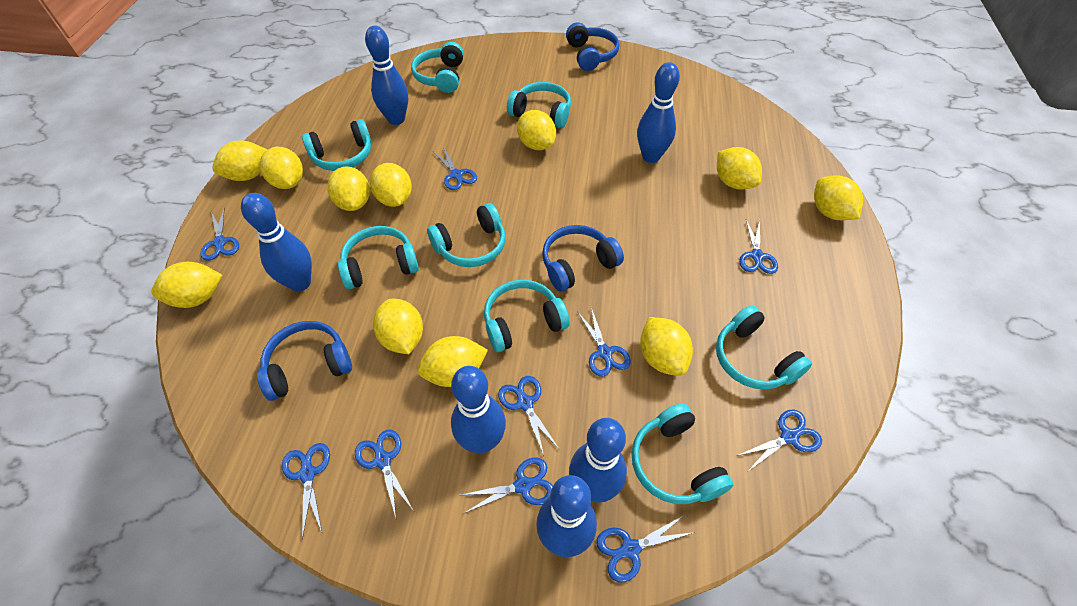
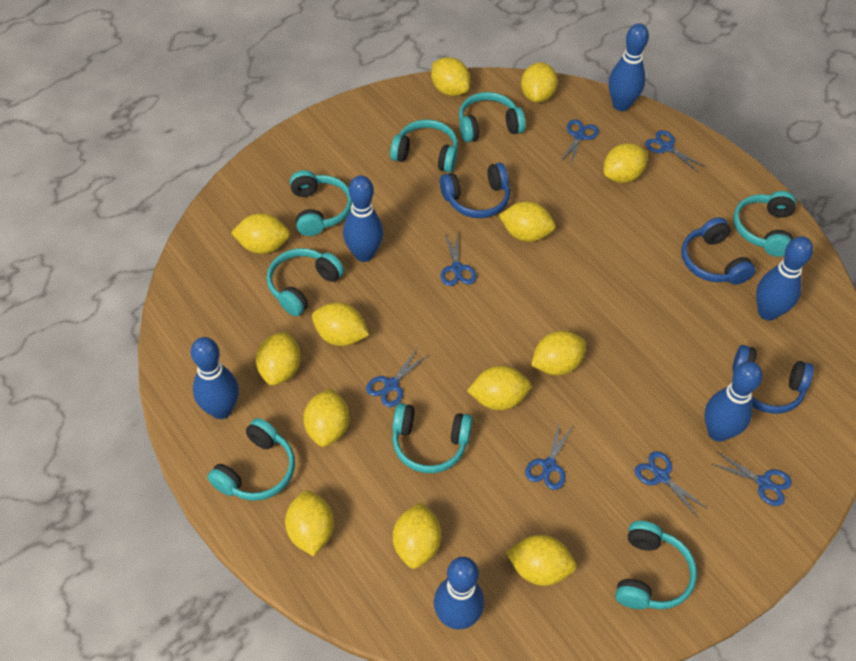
blue scissors: 10 -> 7
yellow lemon: 11 -> 13

